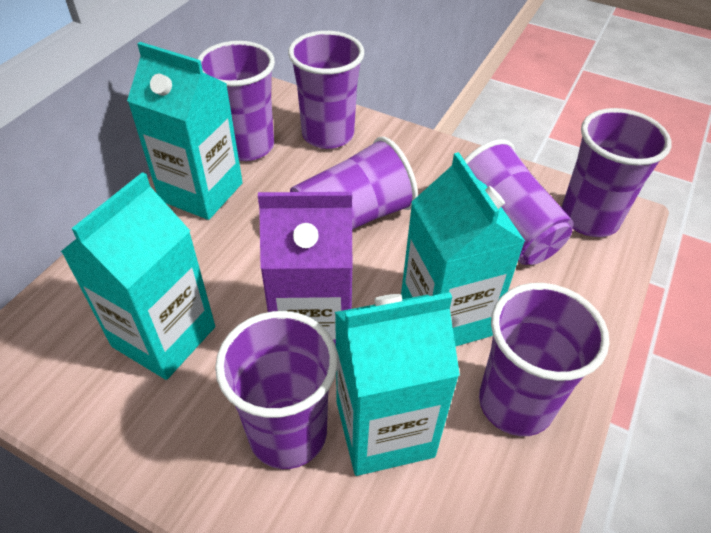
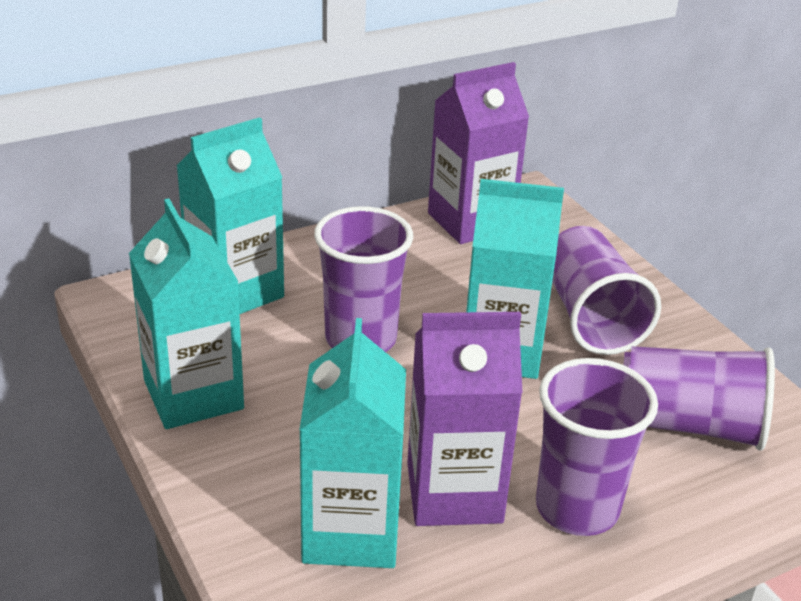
purple carton: 1 -> 2
purple cup: 7 -> 4

